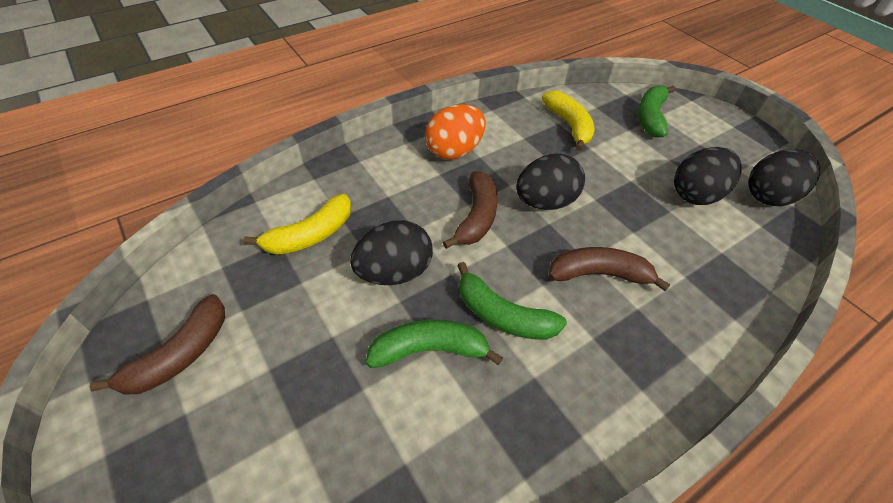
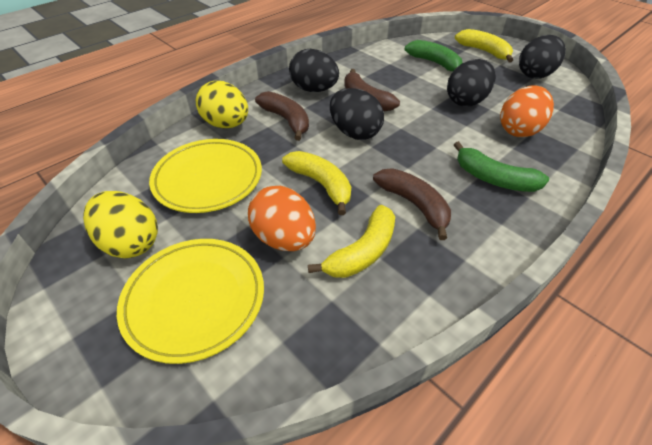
green banana: 3 -> 2
orange egg: 1 -> 2
yellow banana: 2 -> 3
yellow egg: 0 -> 2
yellow plate: 0 -> 2

